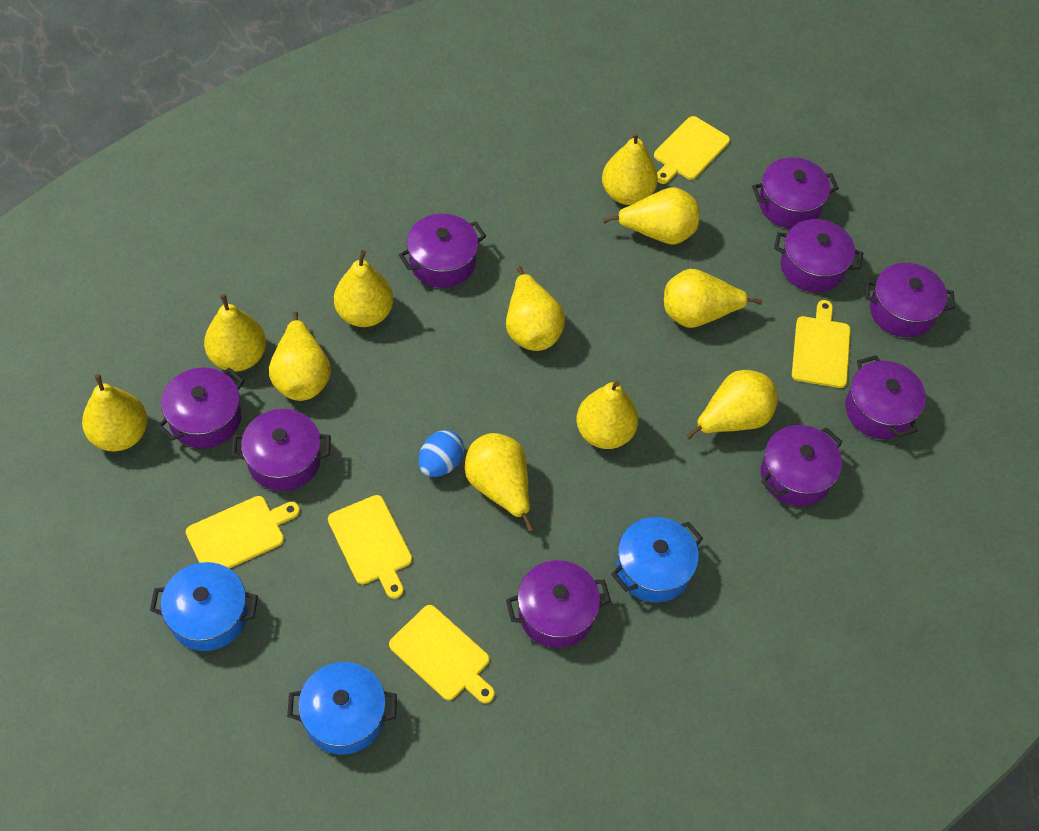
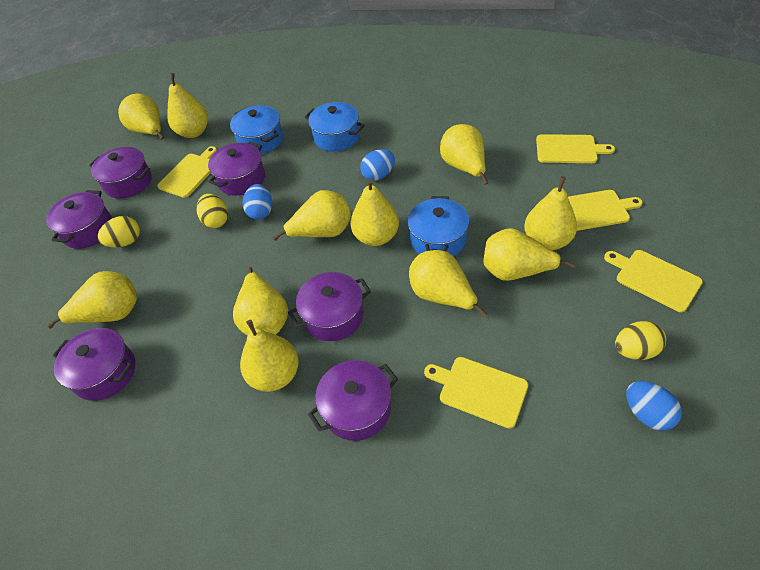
blue egg: 1 -> 3
purple pot: 9 -> 6
yellow egg: 0 -> 3

